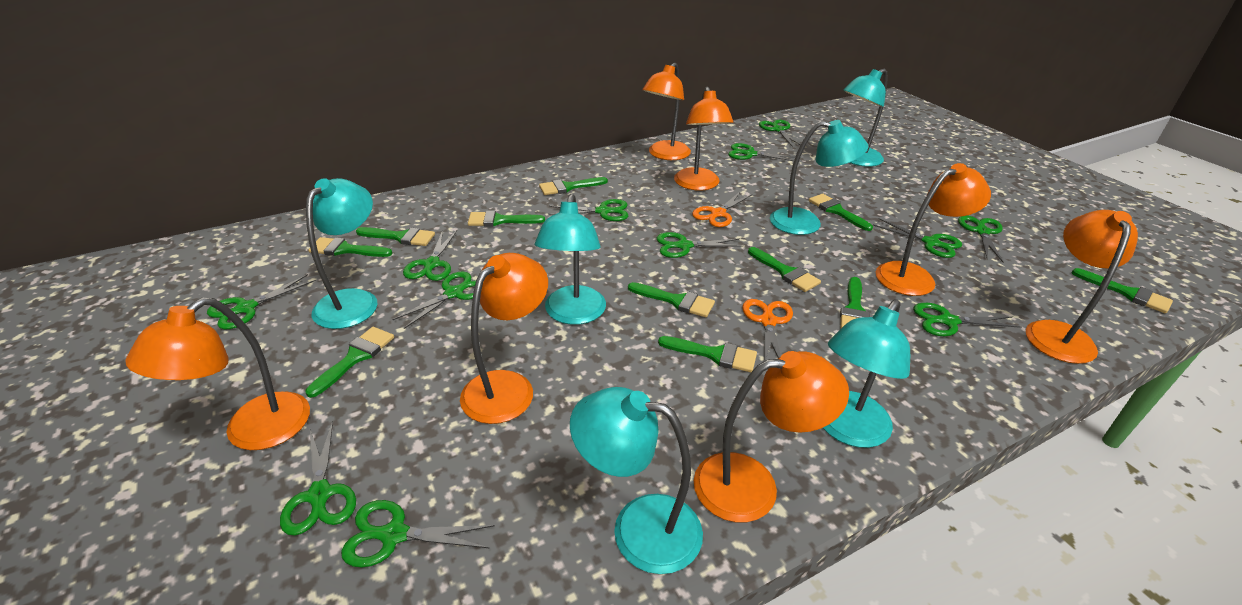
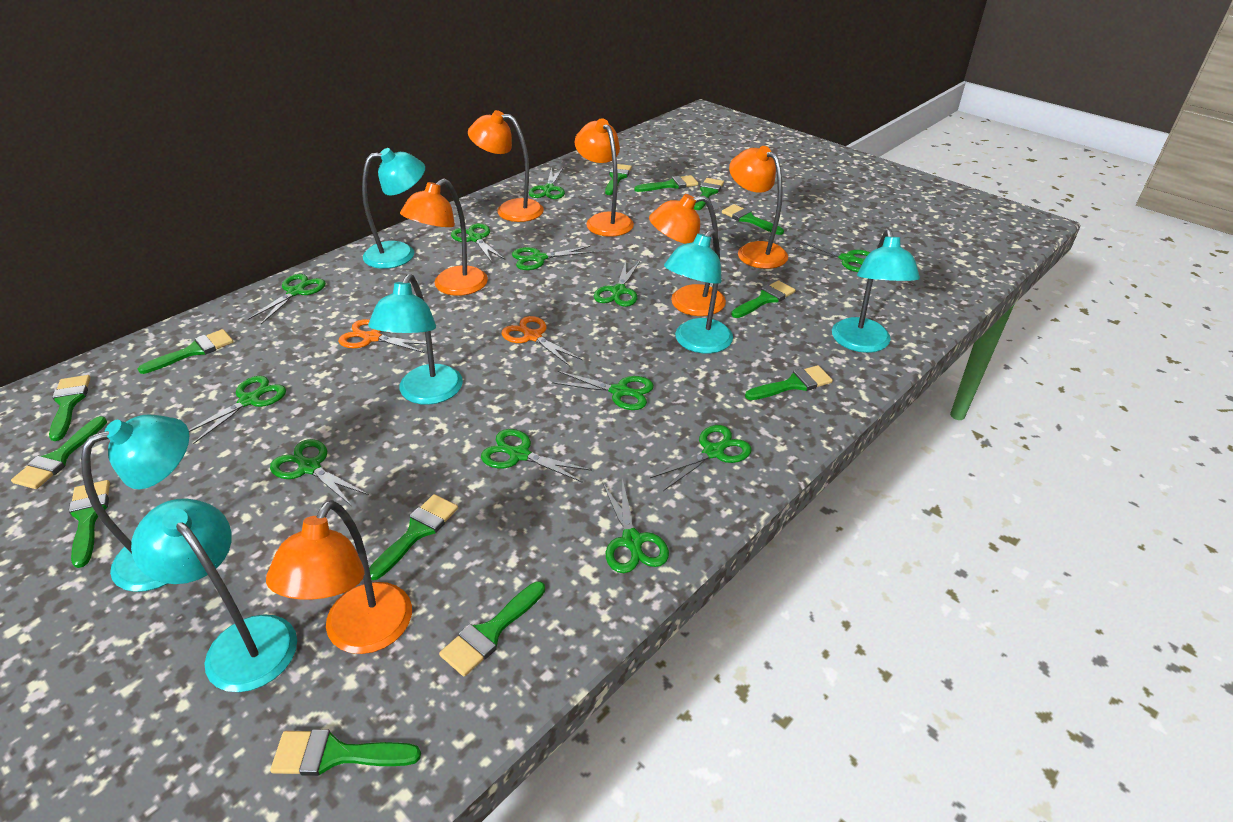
green brush: 11 -> 13
orange lamp: 7 -> 6

